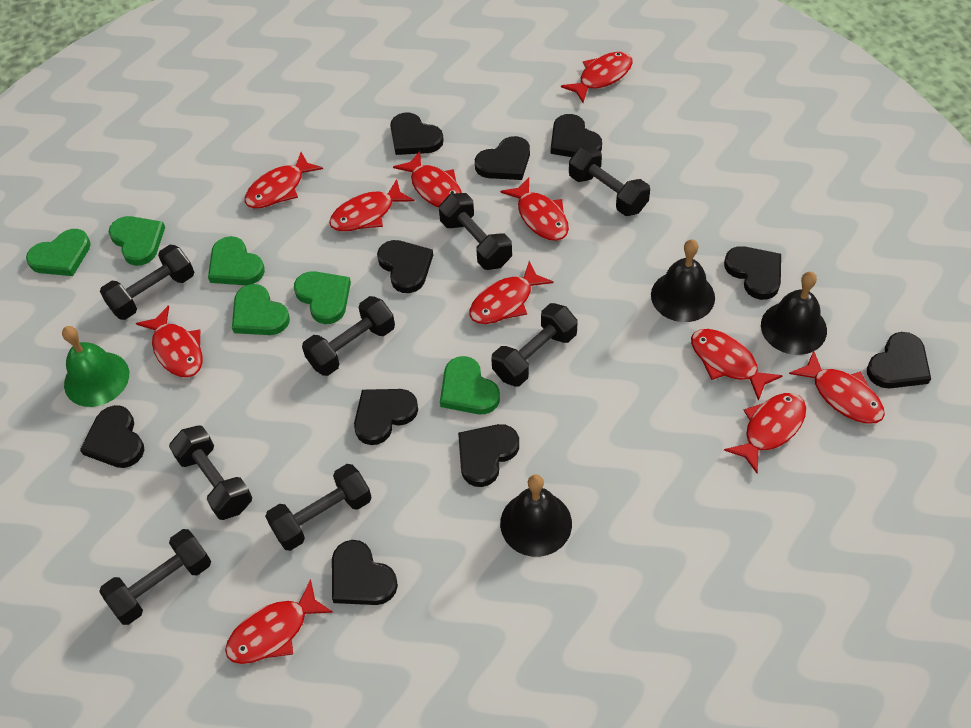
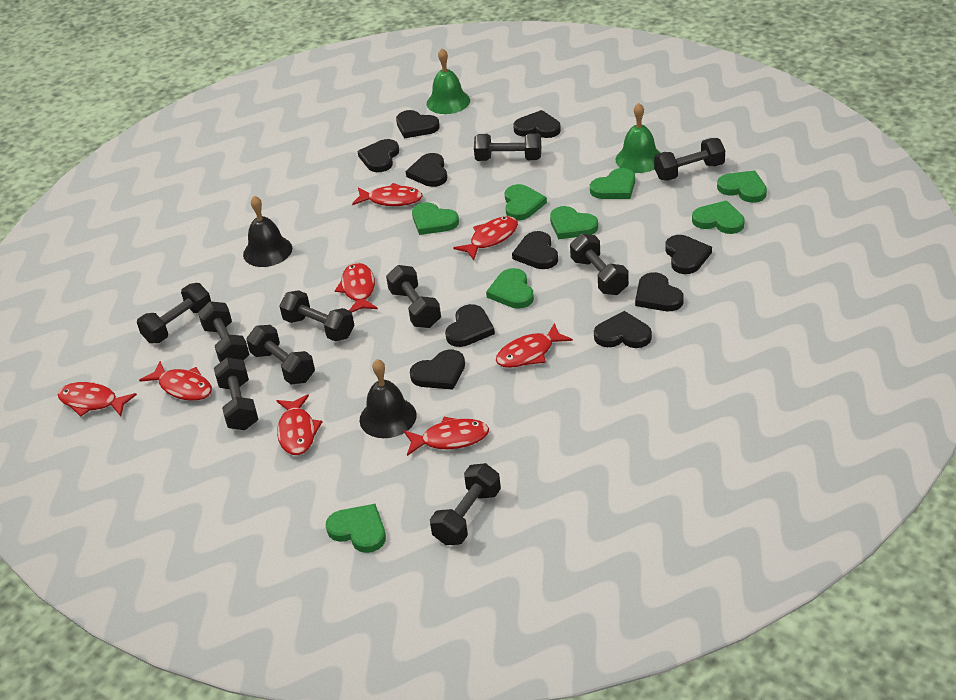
black bell: 3 -> 2
black dumbbell: 8 -> 10
green bell: 1 -> 2
green heart: 6 -> 8
red fish: 11 -> 8

